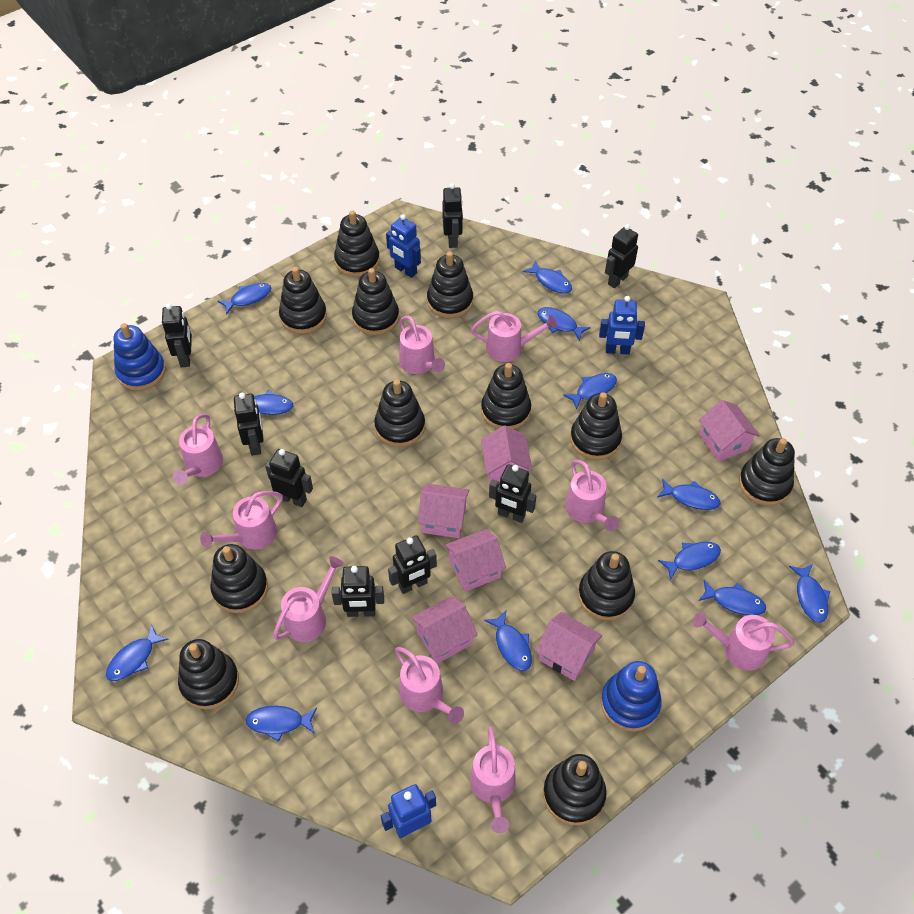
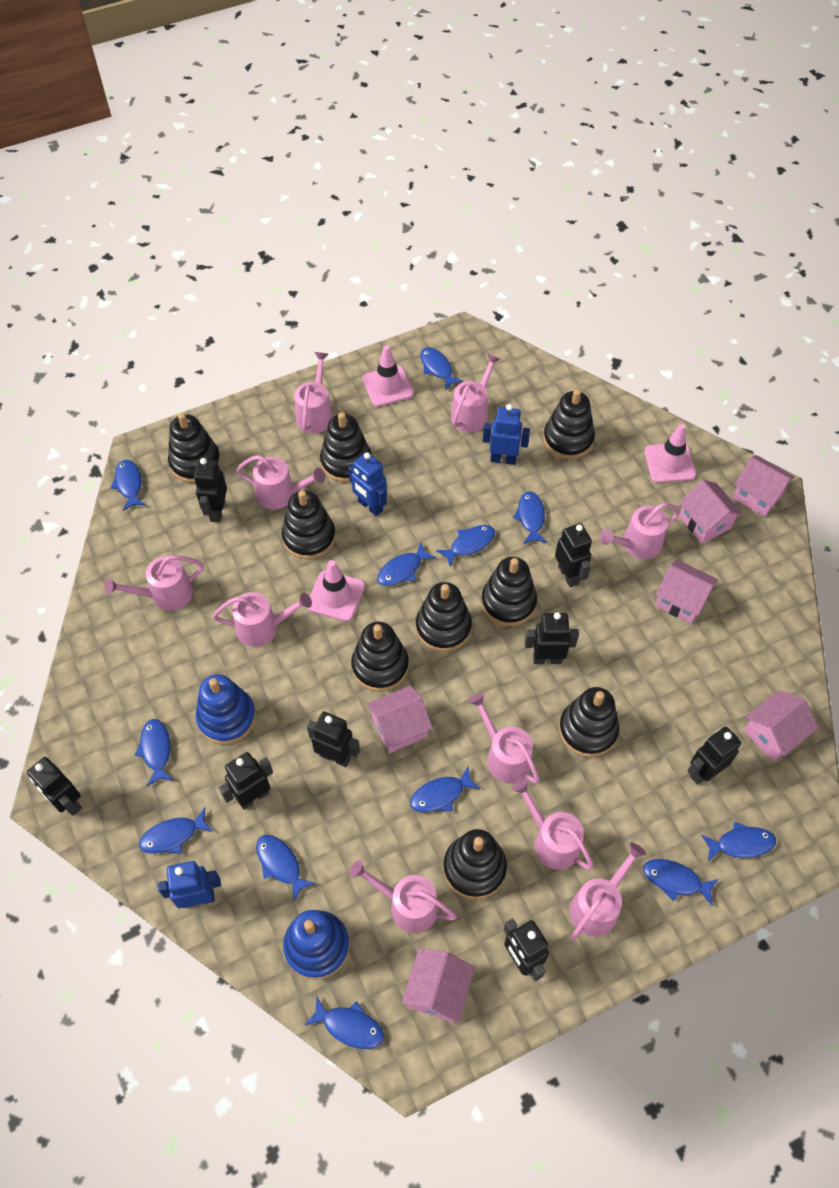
black stacking toy: 12 -> 9
pink traffic cone: 0 -> 3
pink watering can: 9 -> 10

